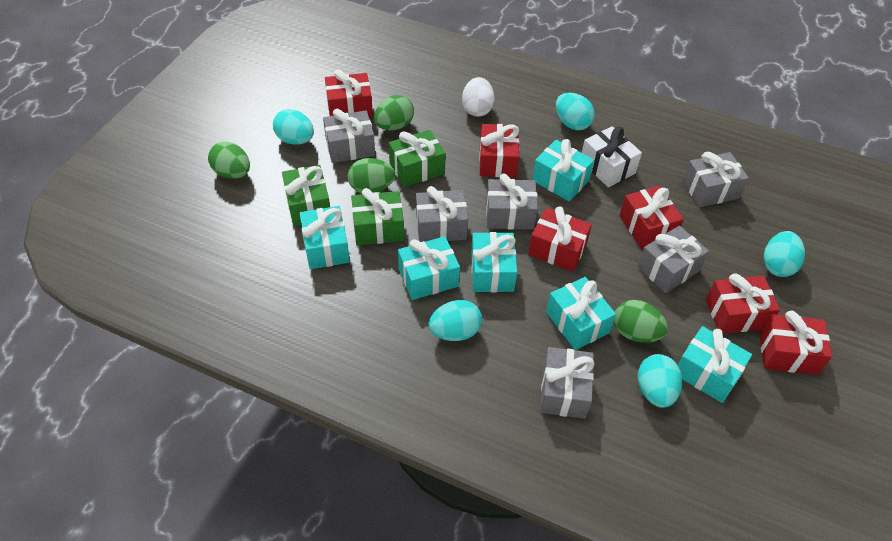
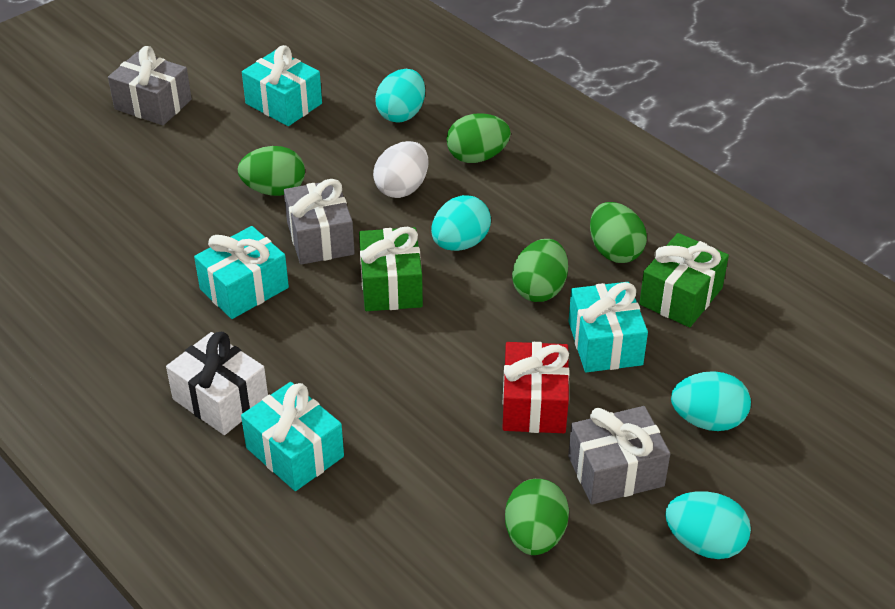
green egg: 4 -> 5
green gift: 3 -> 2
grey gift: 6 -> 3
red gift: 6 -> 1
turquoise egg: 5 -> 4
turquoise gift: 6 -> 4

